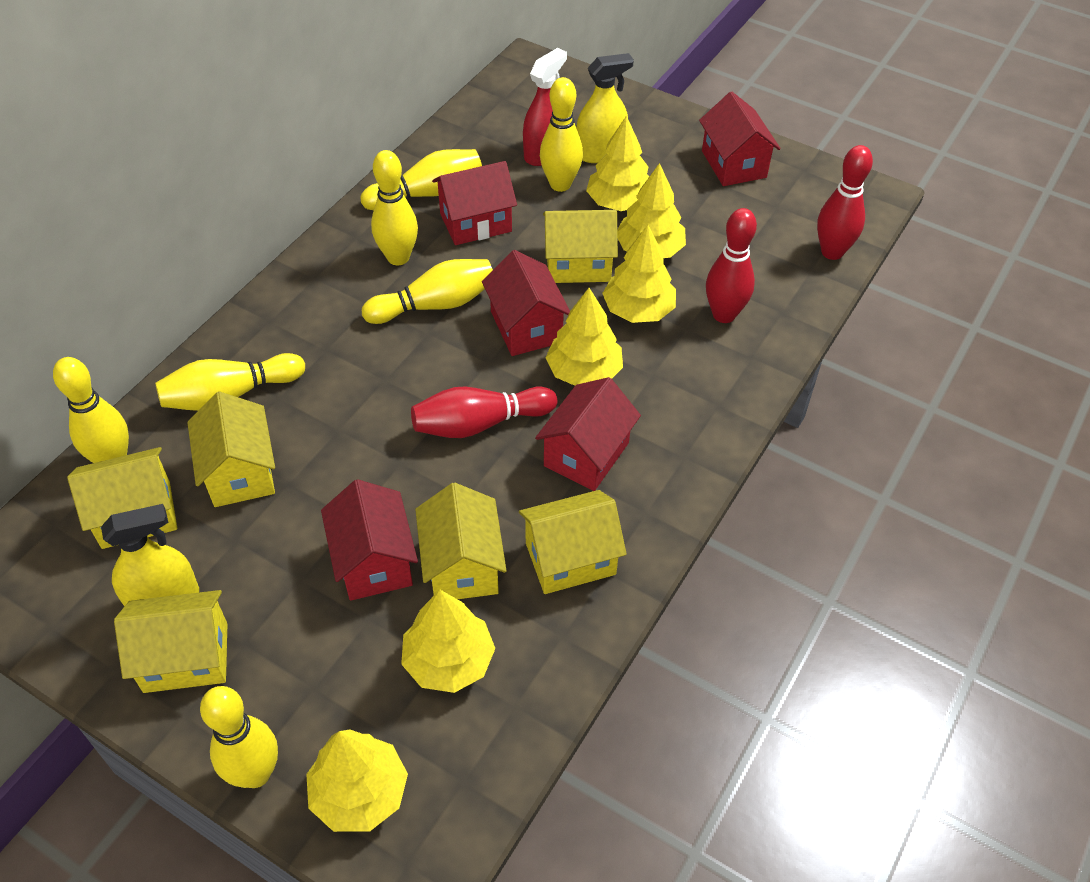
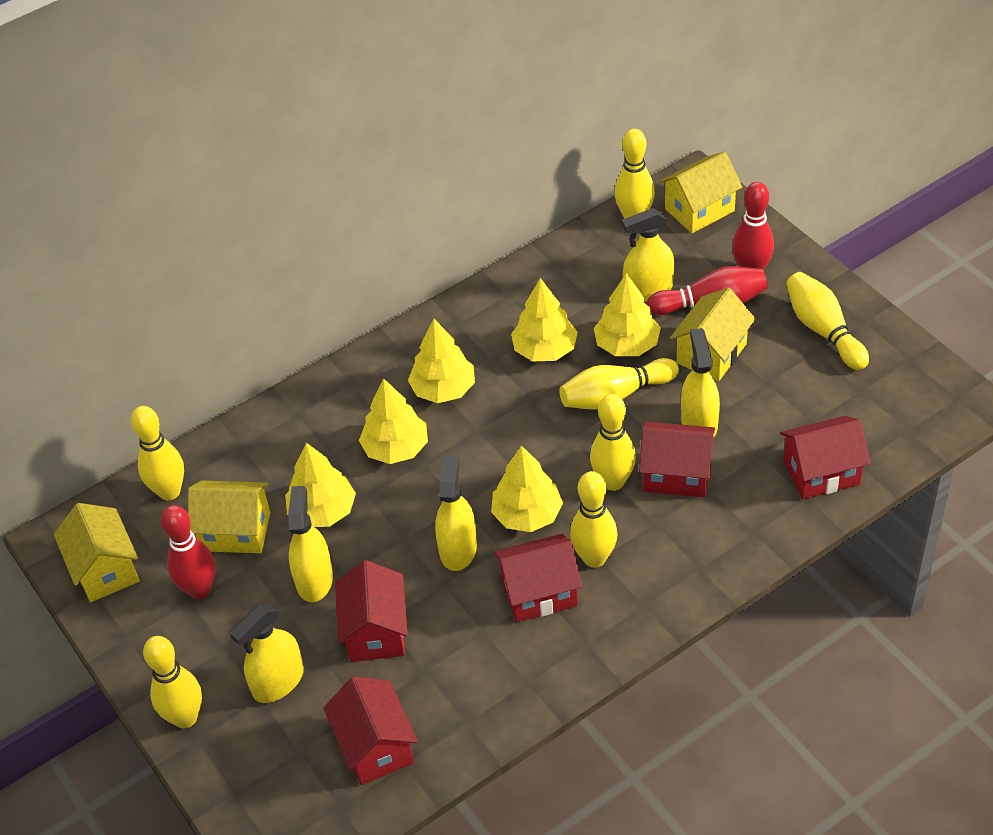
red spray bottle: 1 -> 0
yellow house: 6 -> 4
yellow spray bottle: 2 -> 5

